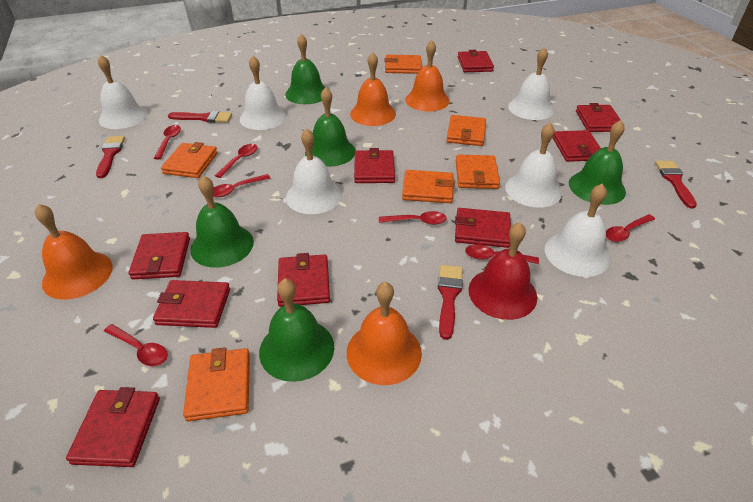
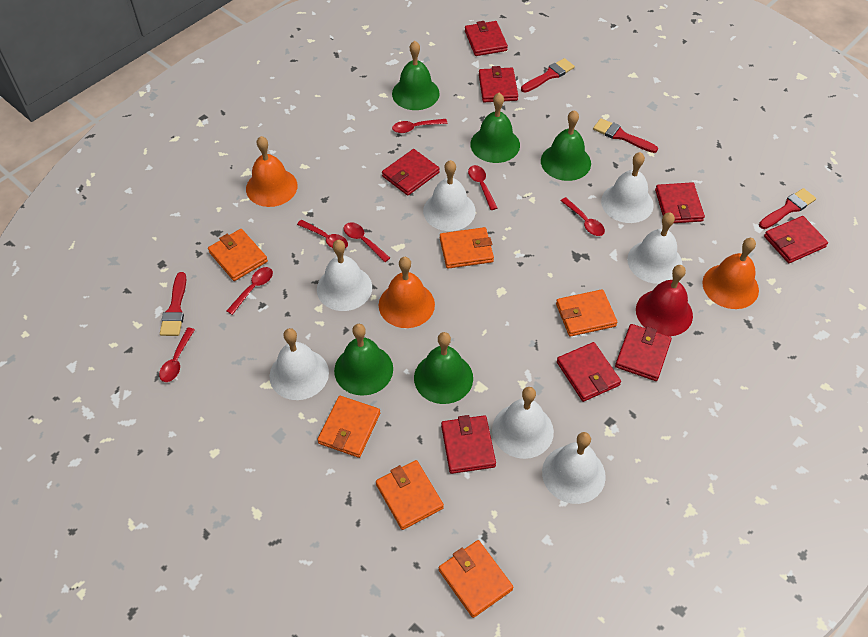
orange bell: 4 -> 3
red wallet: 9 -> 8
white bell: 6 -> 7

